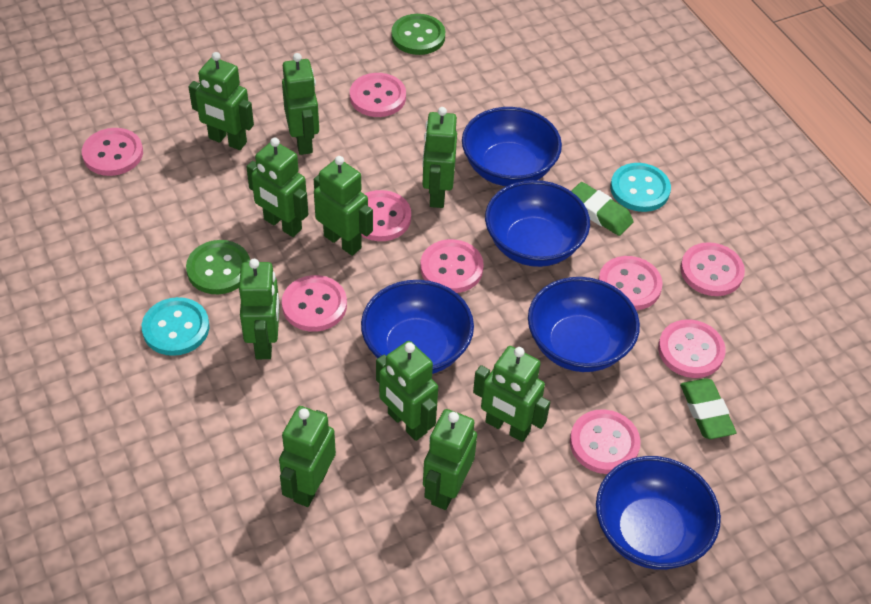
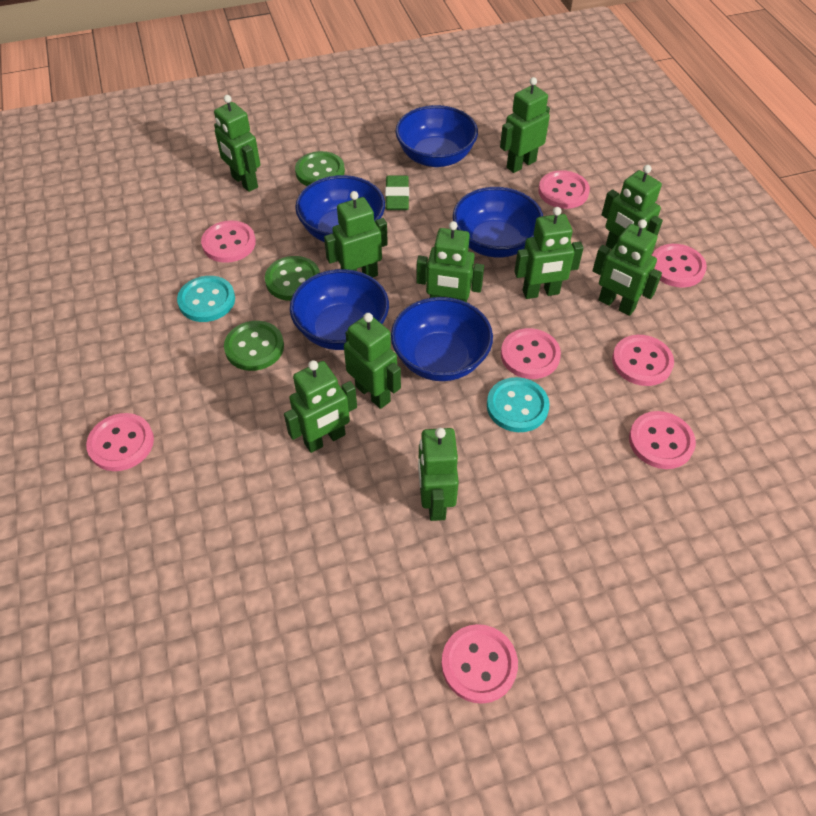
green button: 2 -> 3
green eraser: 2 -> 1
pink button: 9 -> 8

